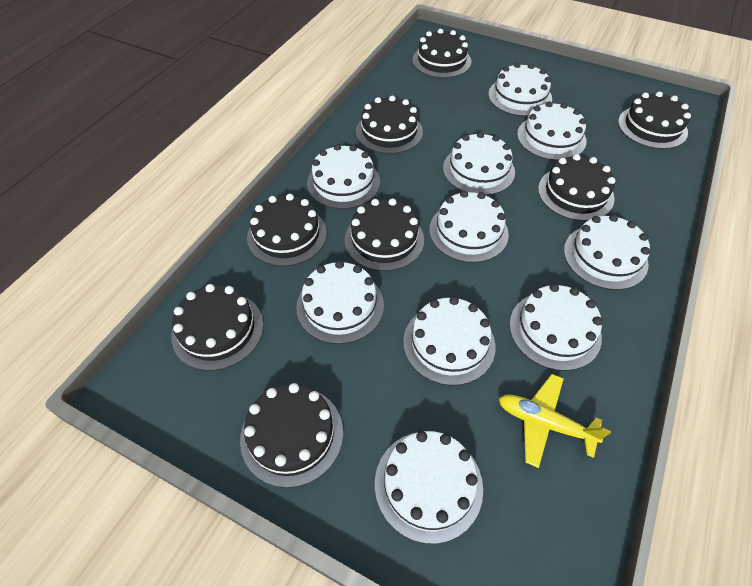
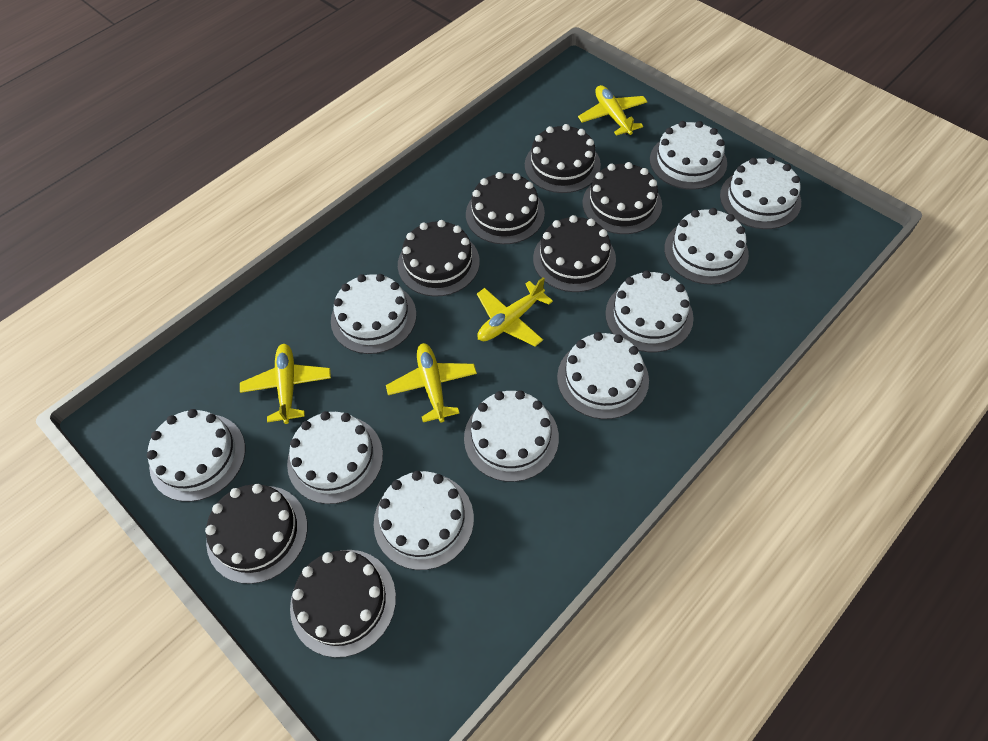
black cake: 8 -> 7
yellow plane: 1 -> 4

